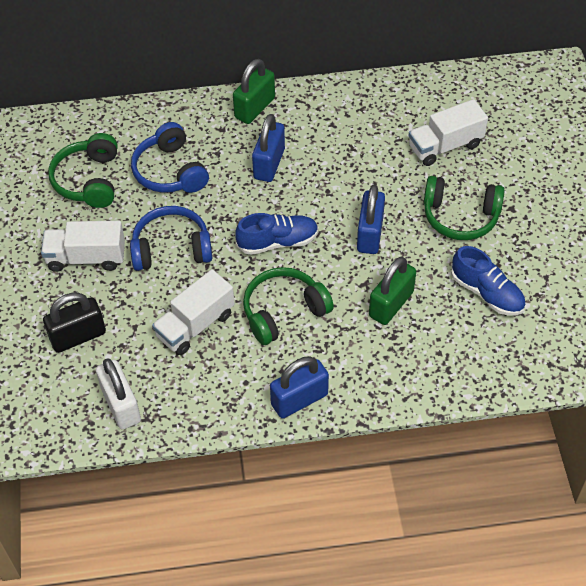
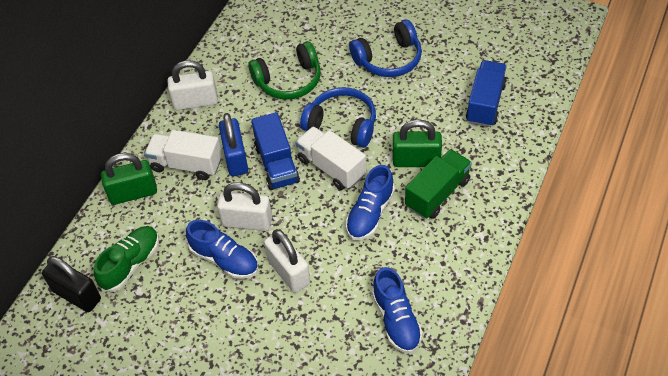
blue padlock: 3 -> 1
blue shoe: 2 -> 3
blue truck: 0 -> 2
green headphones: 3 -> 1
green shoe: 0 -> 1
green truck: 0 -> 1
white padlock: 1 -> 3
white truck: 3 -> 2

